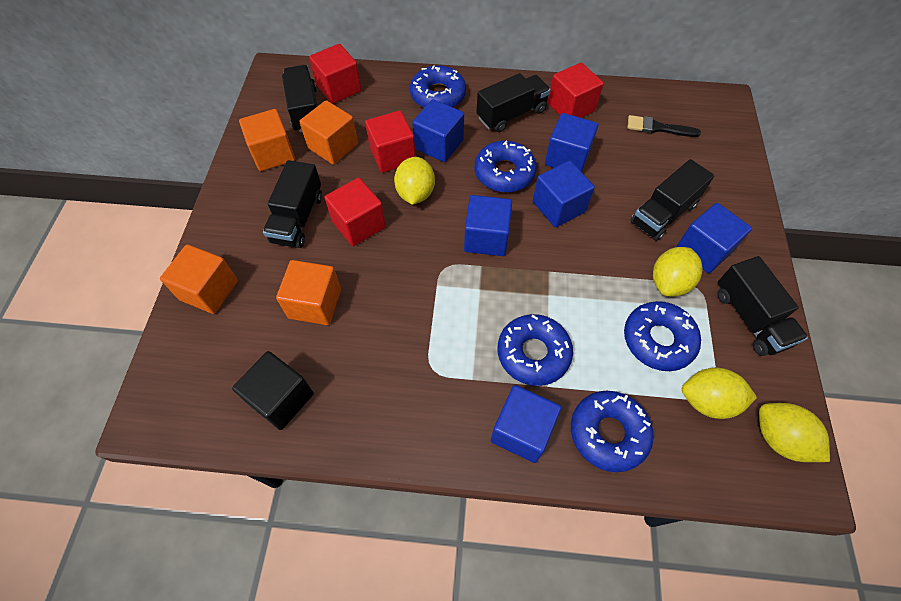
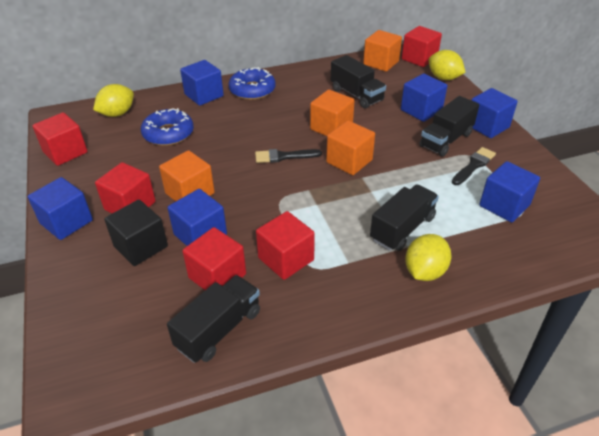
black brush: 1 -> 2
black truck: 5 -> 4
blue donut: 5 -> 2
red cube: 4 -> 5
yellow lemon: 4 -> 3

